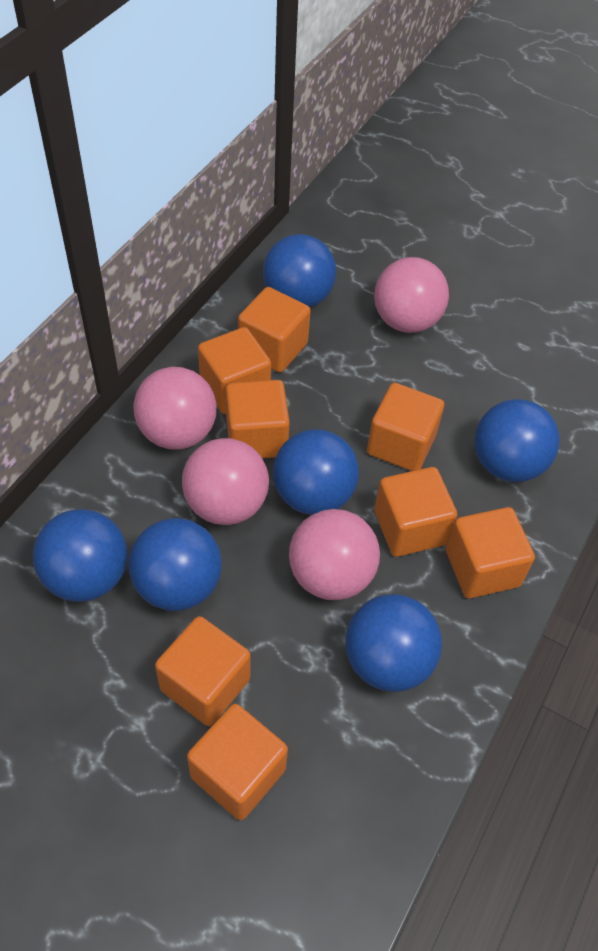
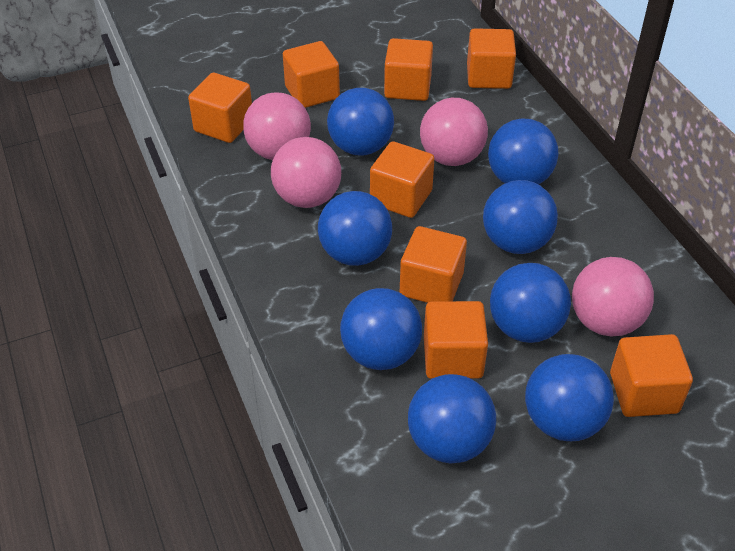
blue ball: 6 -> 8

